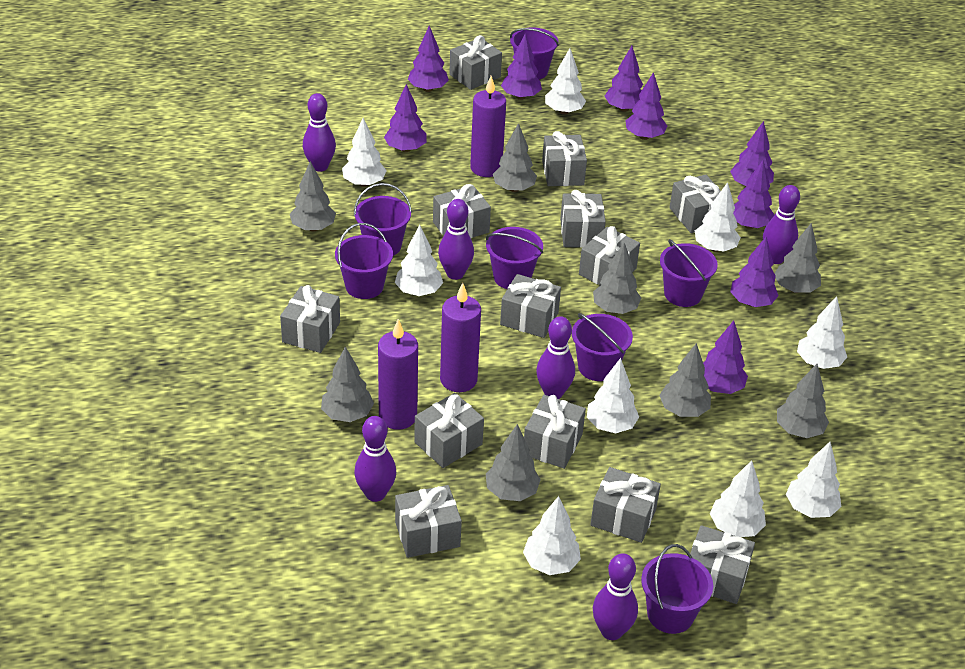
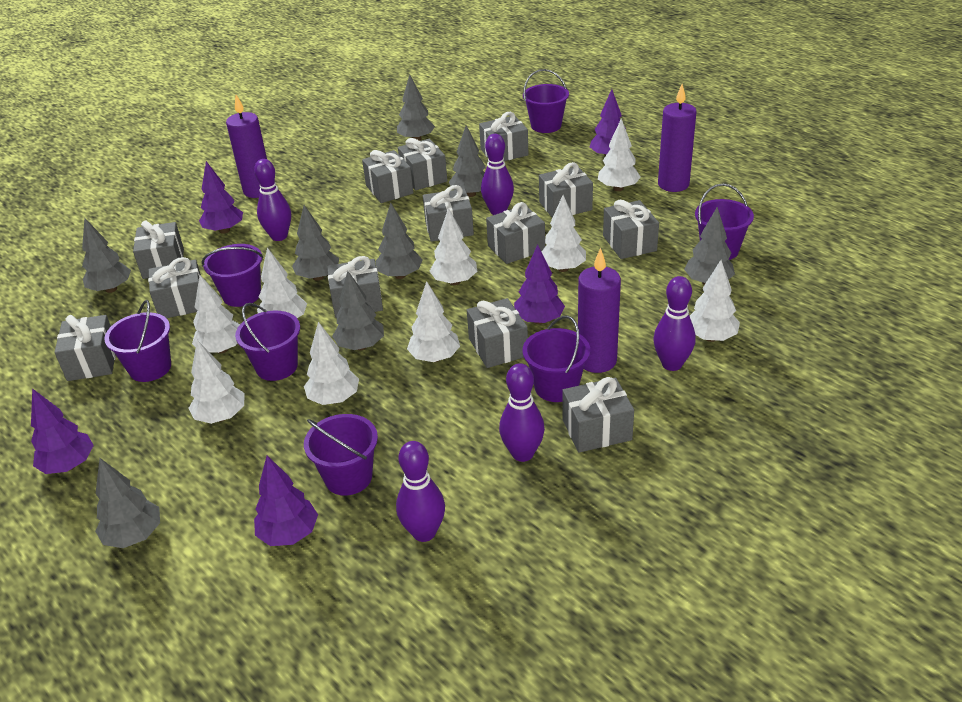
purple bowling pin: 6 -> 5
purple tree: 9 -> 5

